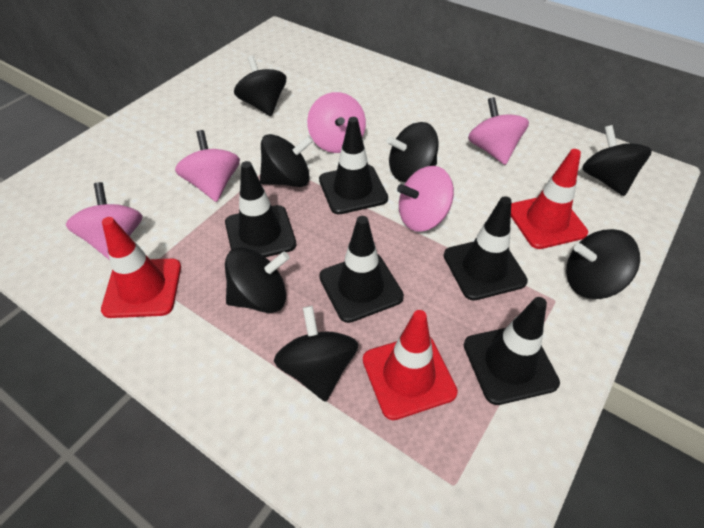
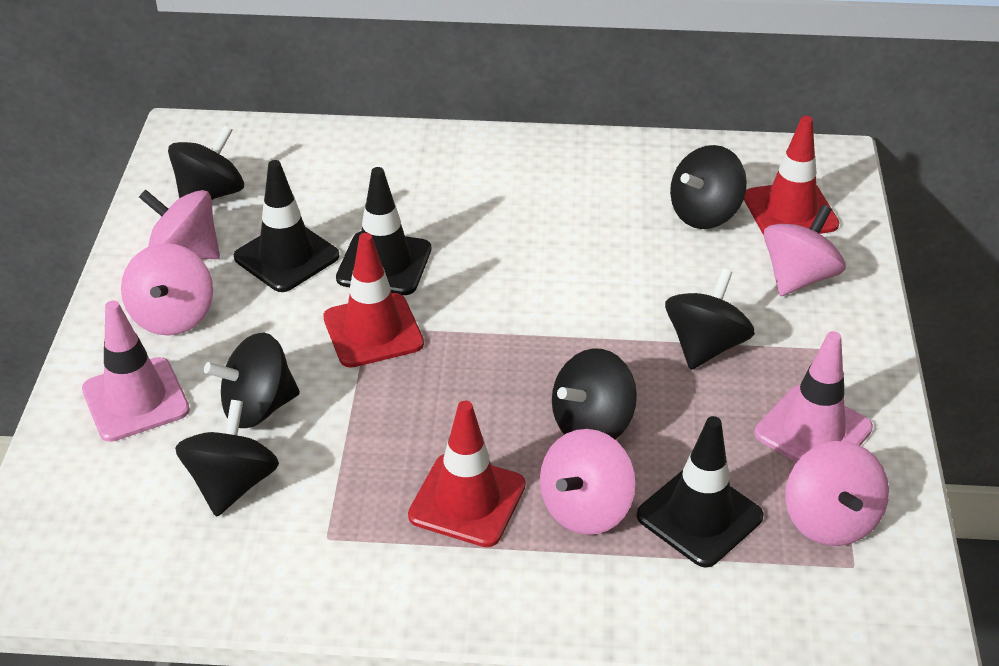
black spinning top: 7 -> 6
black traffic cone: 5 -> 3
pink traffic cone: 0 -> 2

